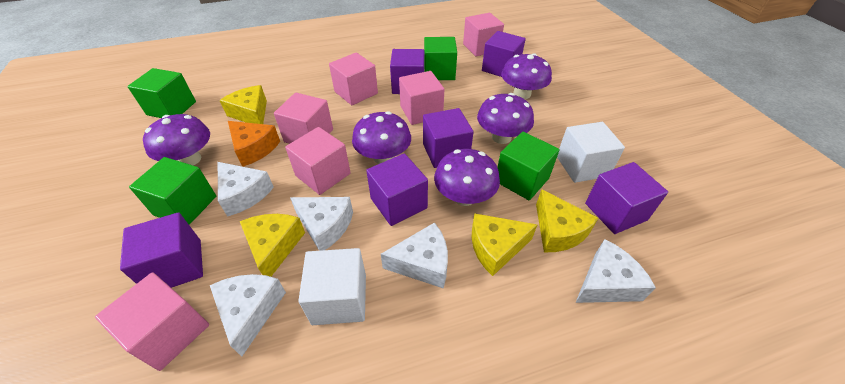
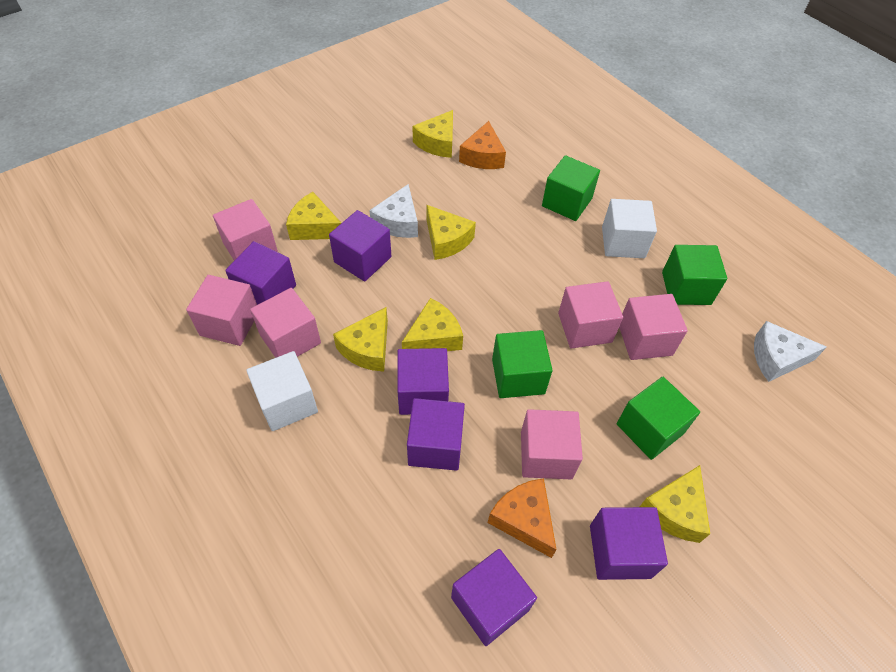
orange cheese: 1 -> 2
purple mushroom: 5 -> 0
white cheese: 5 -> 2
yellow cheese: 4 -> 6

